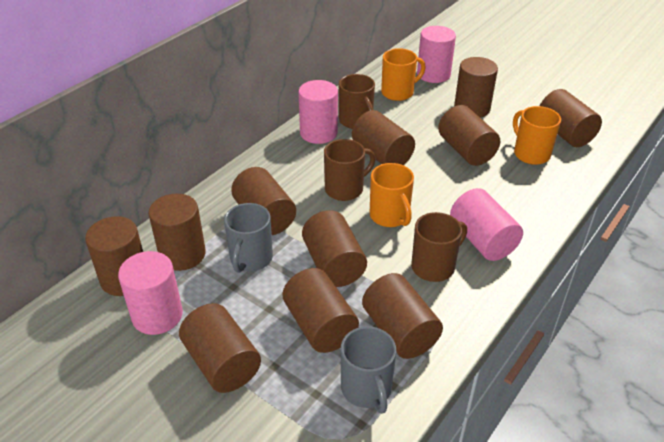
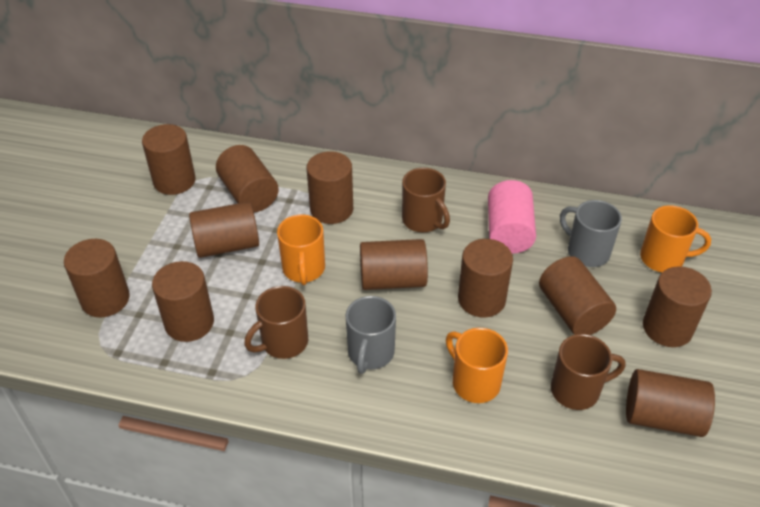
pink cylinder: 4 -> 1

